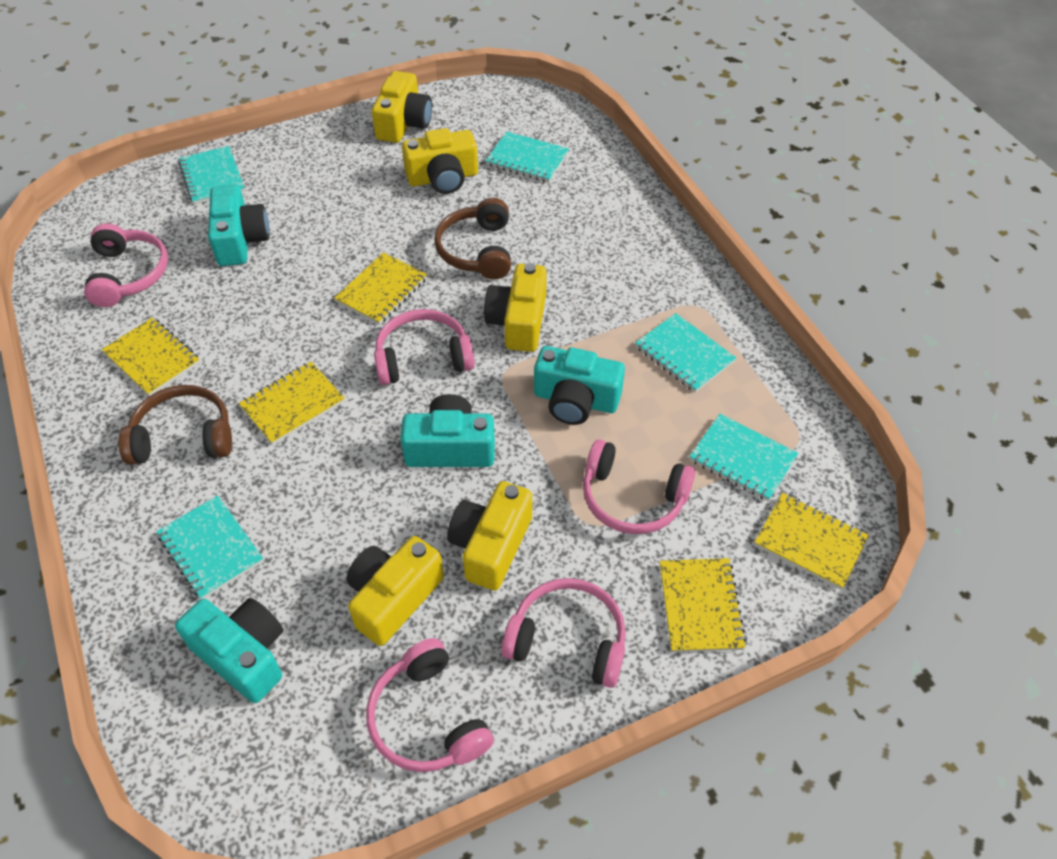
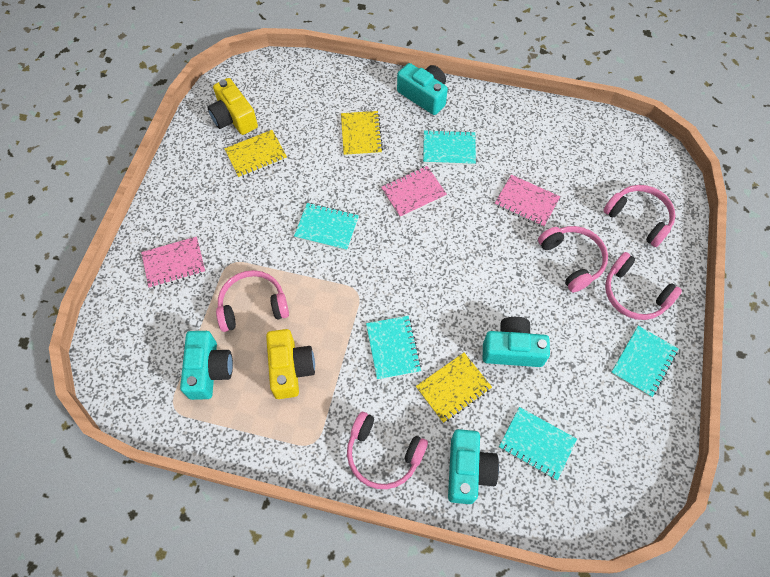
brown headphones: 2 -> 0
pink notebook: 0 -> 3
yellow camera: 5 -> 2
yellow notebook: 5 -> 3

